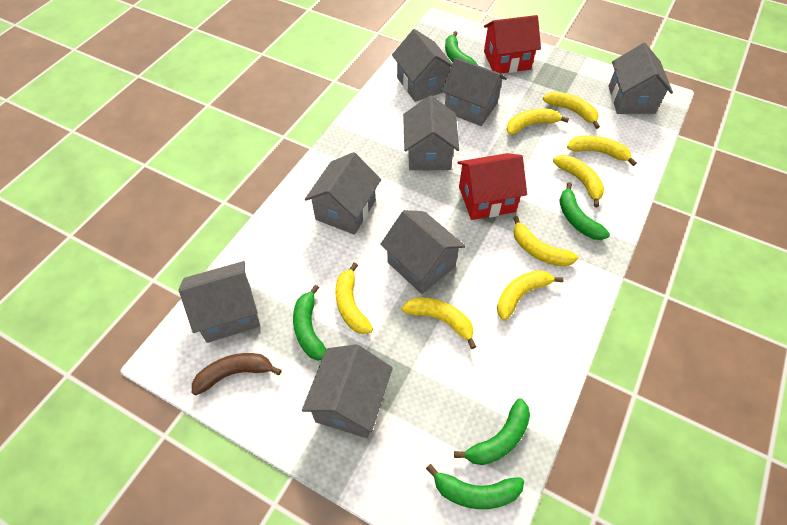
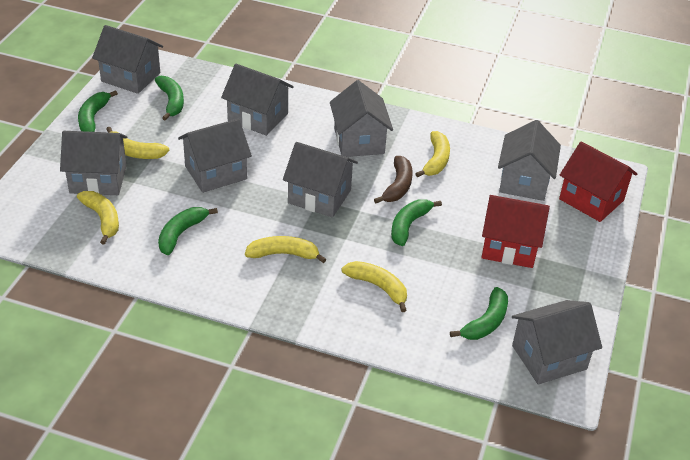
yellow banana: 8 -> 5

